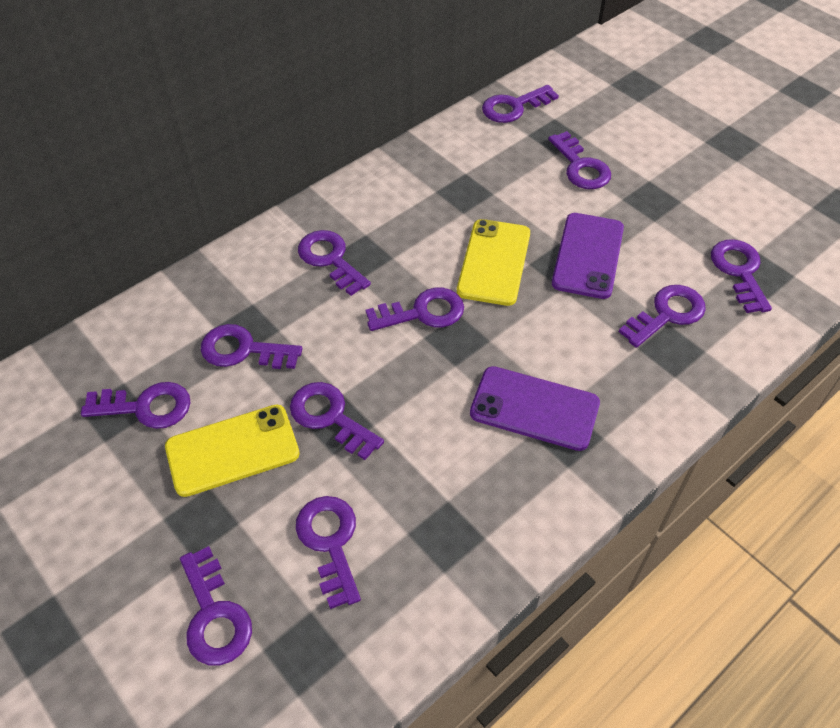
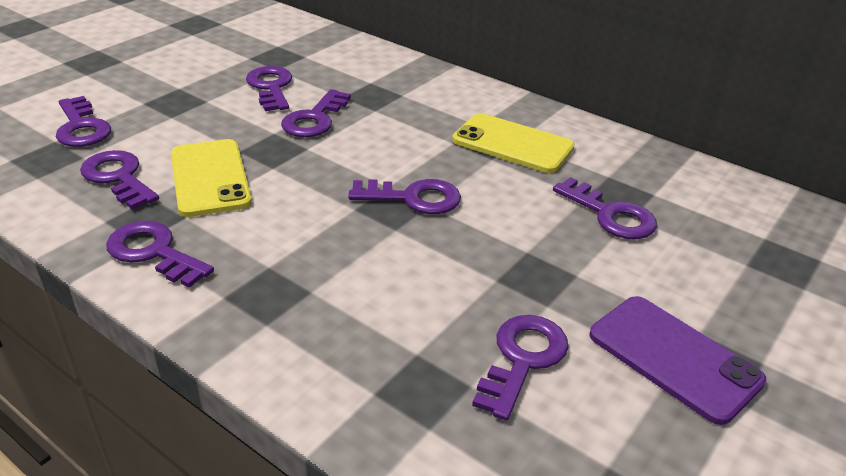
purple key: 11 -> 8
purple phone: 2 -> 1

